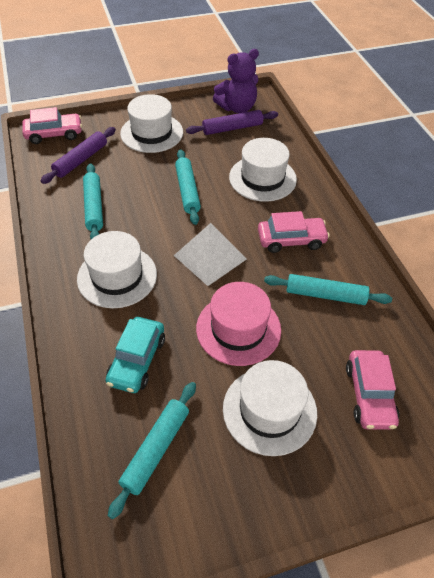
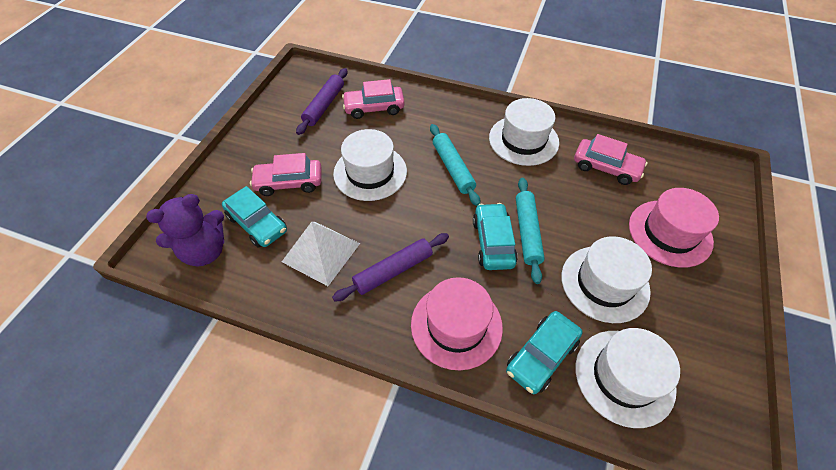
pink hat: 1 -> 2
turquoise car: 1 -> 3
turquoise rolling pin: 4 -> 2

